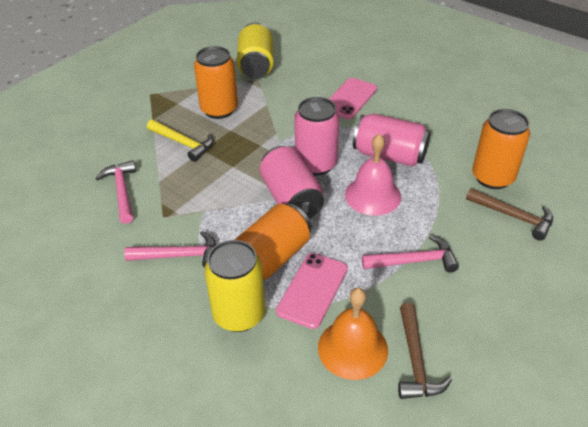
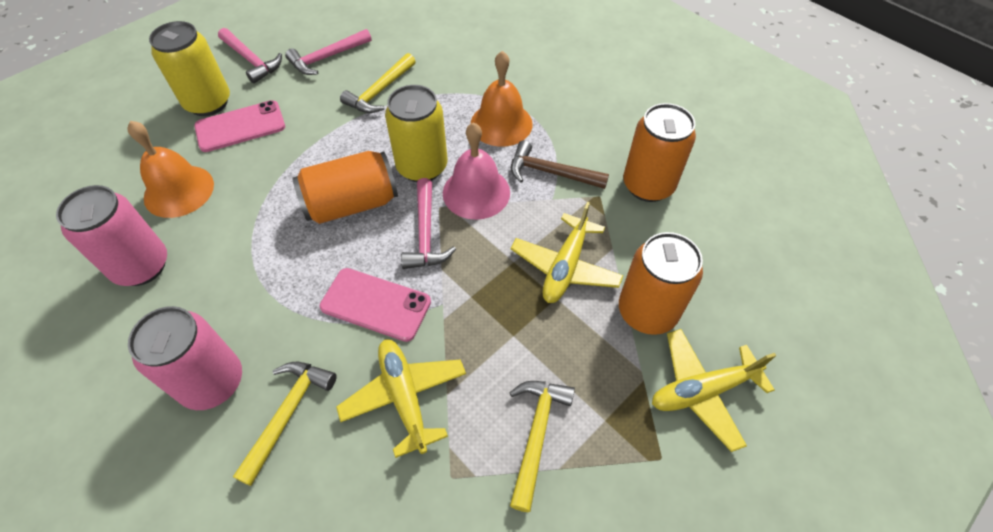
brown hammer: 2 -> 1
orange bell: 1 -> 2
pink can: 3 -> 2
yellow hammer: 1 -> 3
yellow plane: 0 -> 3

